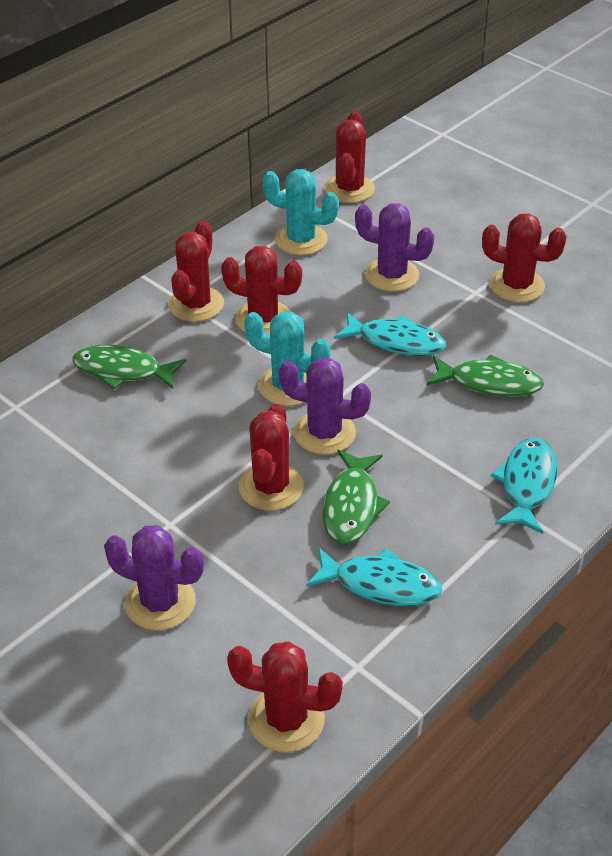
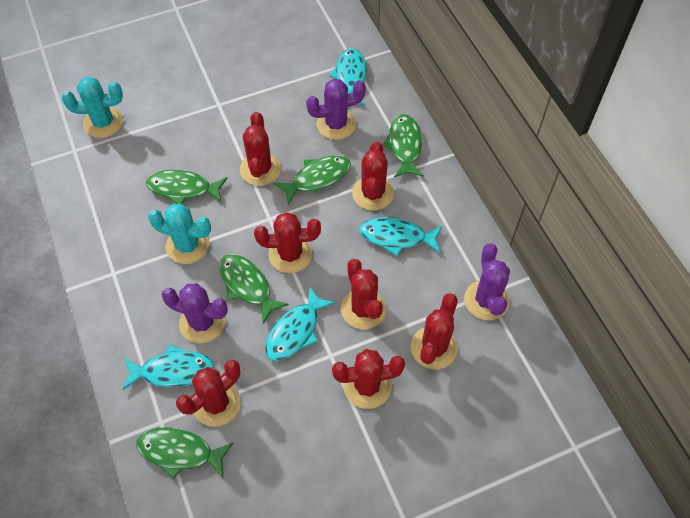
green fish: 3 -> 5
red cactus: 6 -> 7
turquoise fish: 3 -> 4

